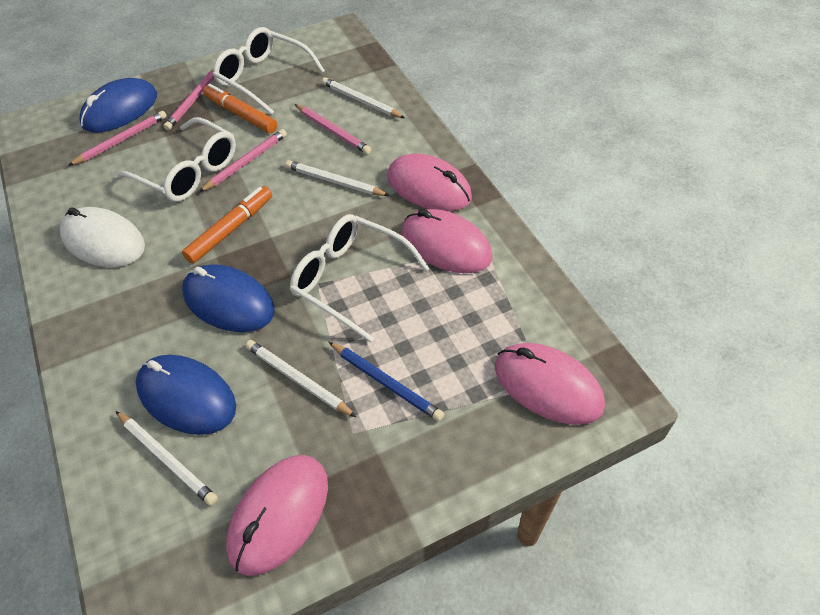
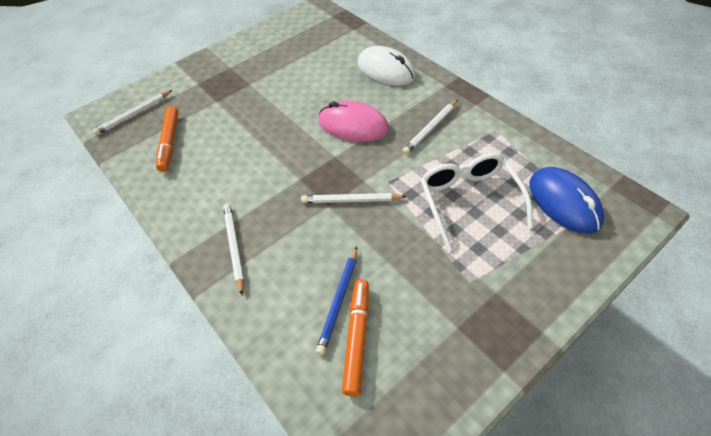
blue mouse: 3 -> 1
pink mouse: 4 -> 1
pink pencil: 4 -> 0
white glasses: 3 -> 1

